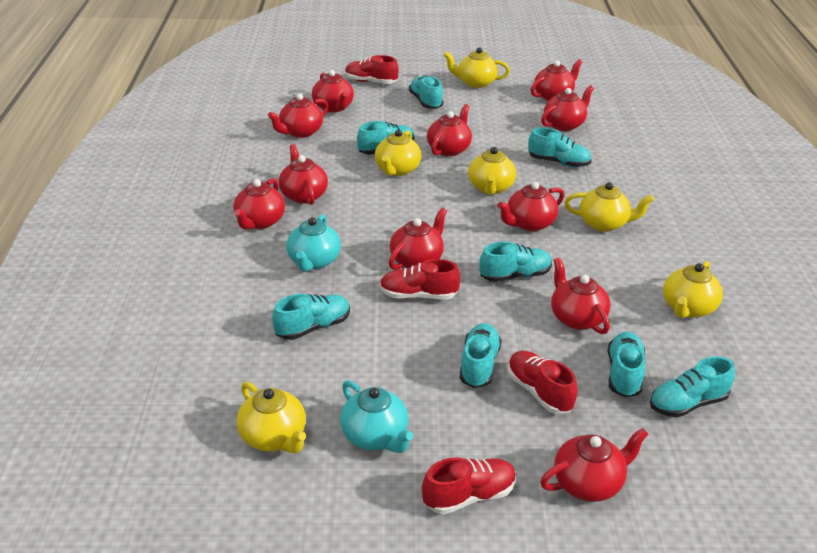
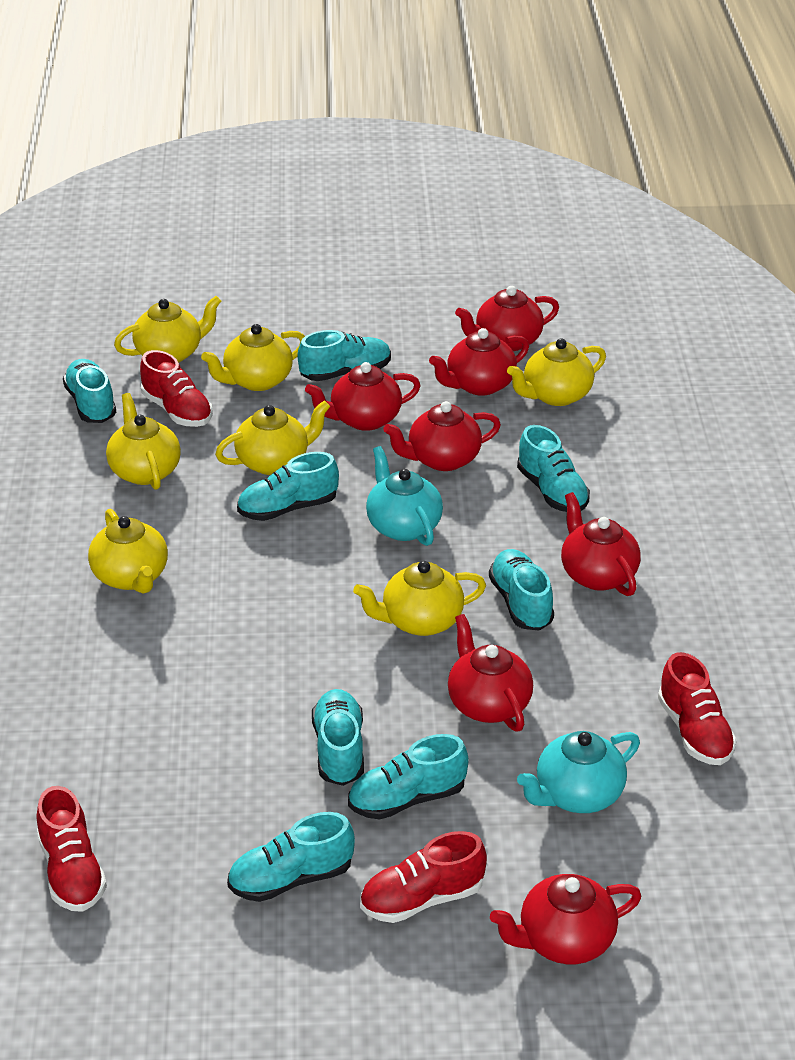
red teapot: 11 -> 7
yellow teapot: 6 -> 7

